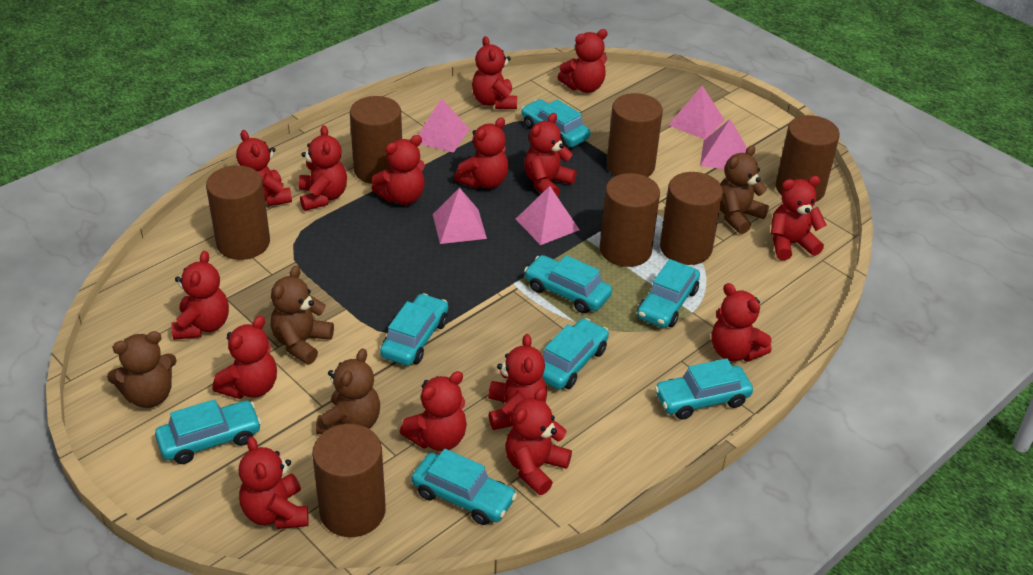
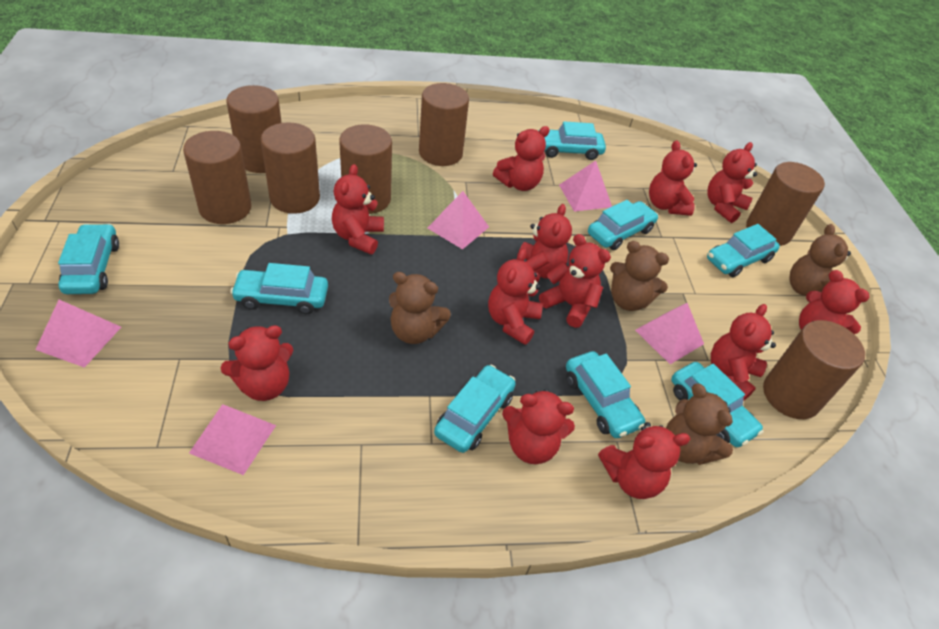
red teddy bear: 15 -> 12

